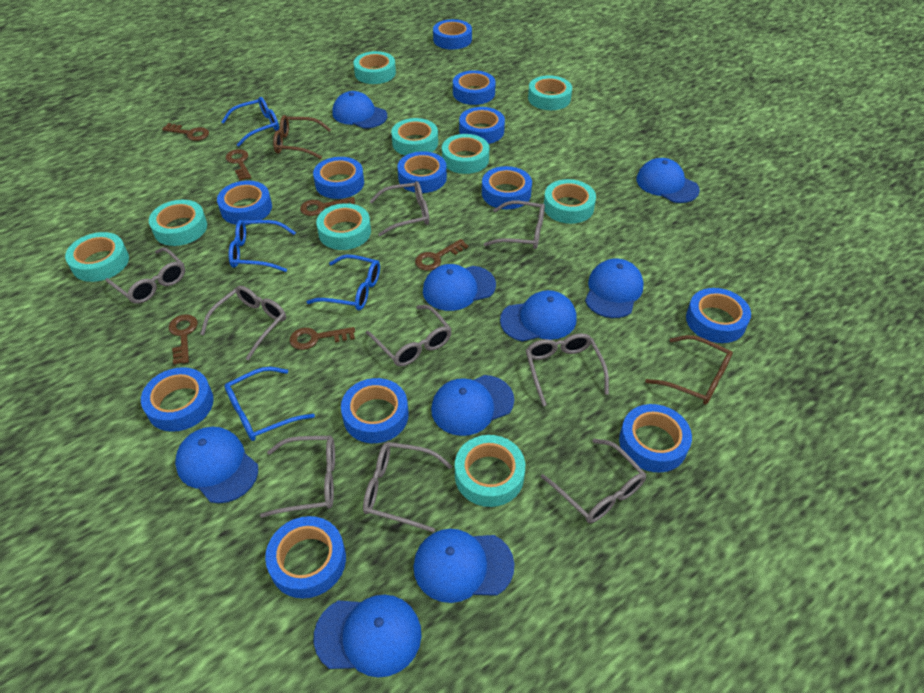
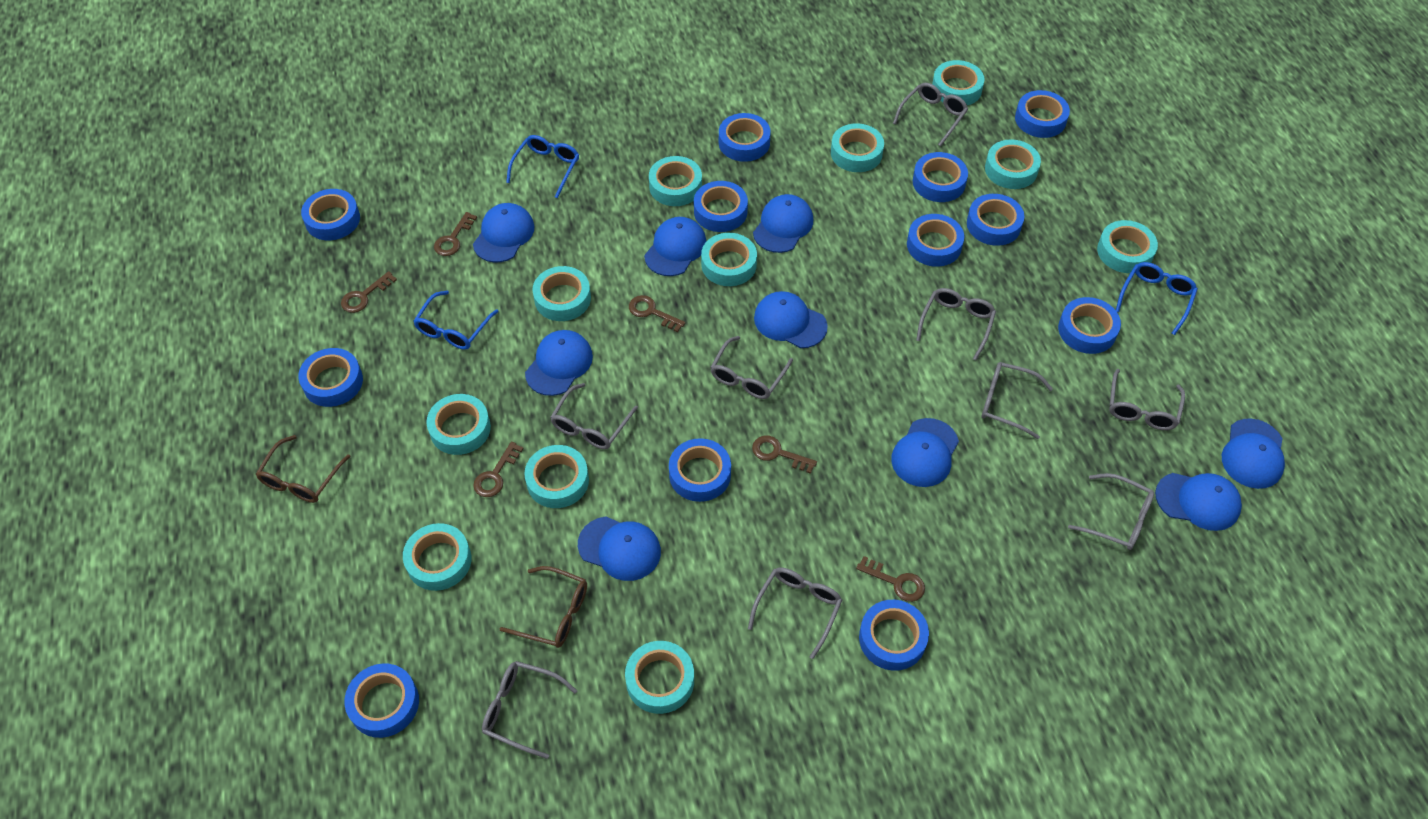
blue glasses: 4 -> 3
turquoise tape: 9 -> 11

